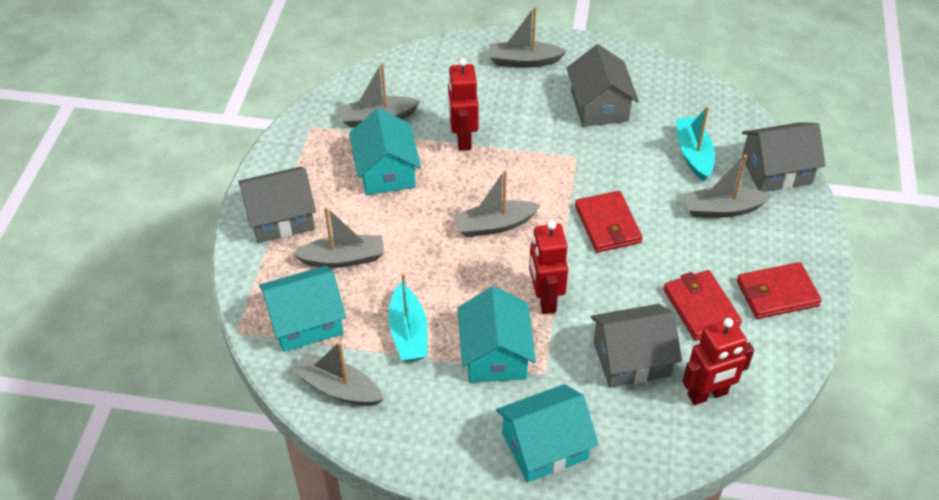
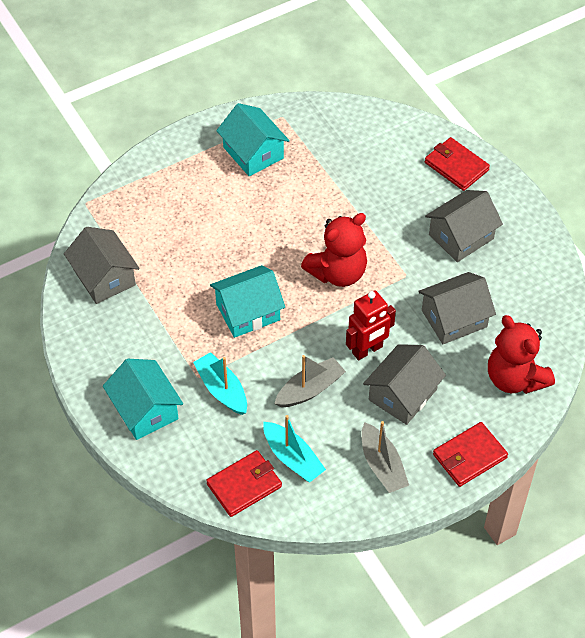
grey boat: 6 -> 2
red robot: 3 -> 1
red teddy bear: 0 -> 2
turquoise house: 4 -> 3

